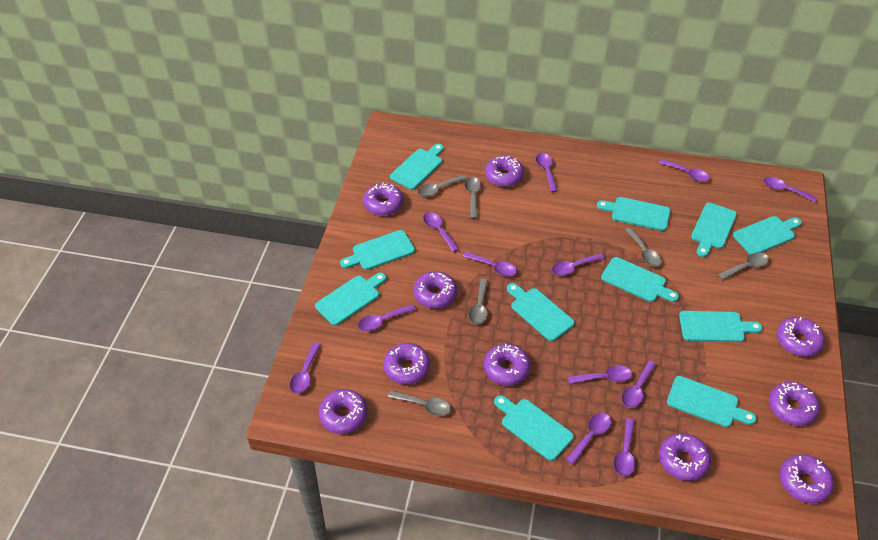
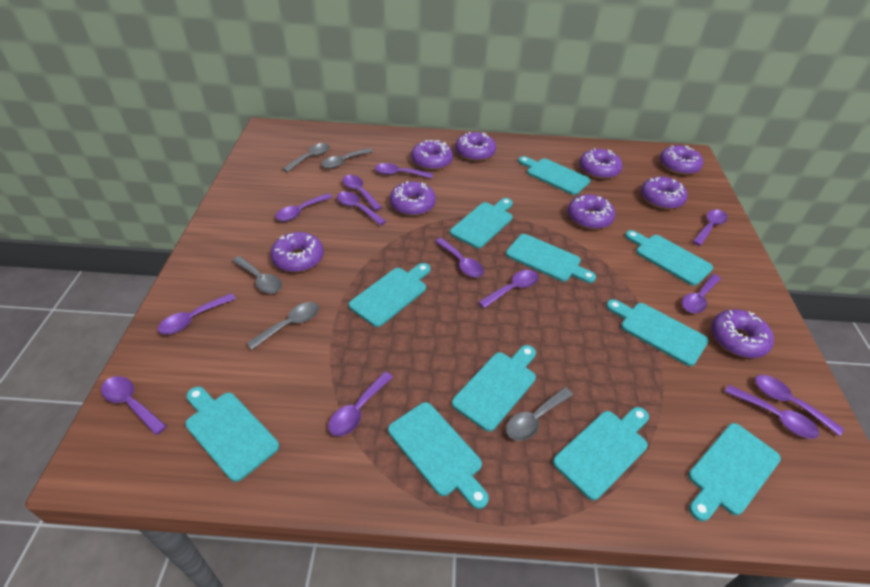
grey spoon: 6 -> 5
purple donut: 10 -> 9
purple spoon: 12 -> 13

